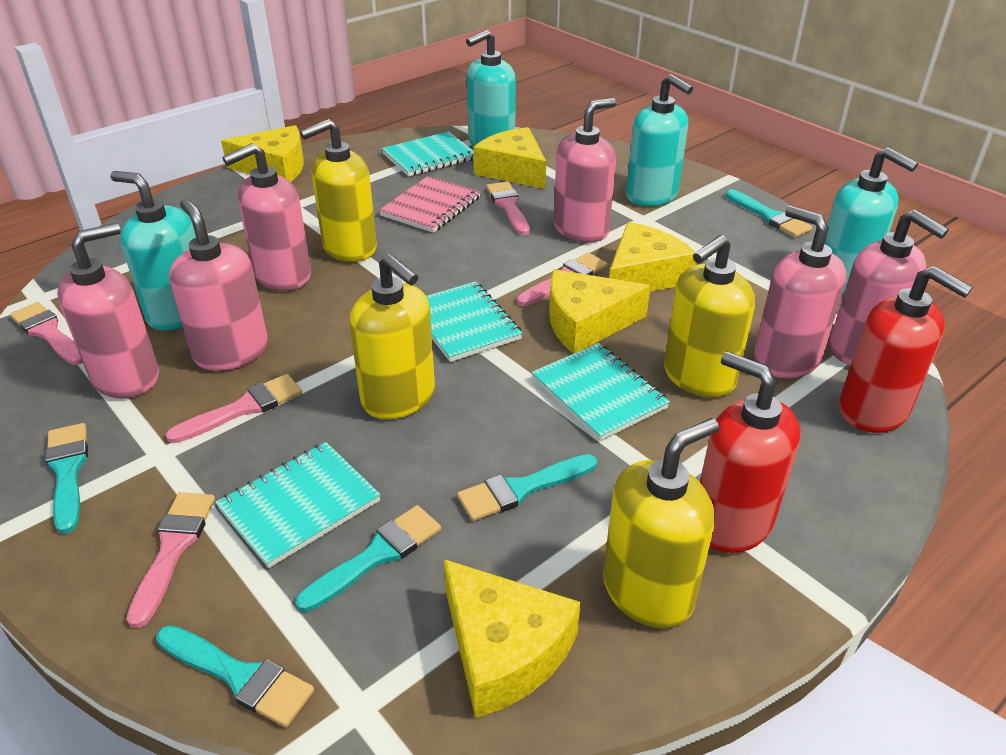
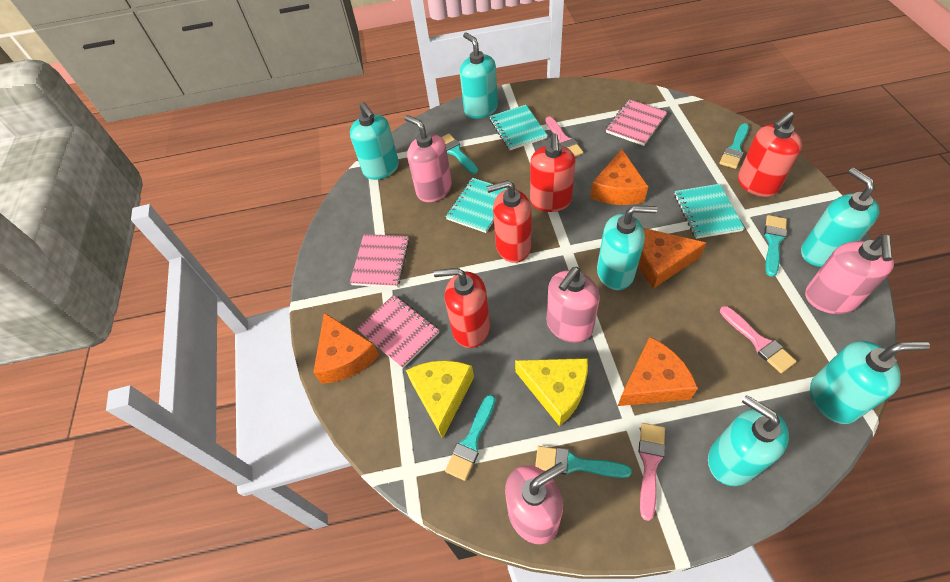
orange cheese: 0 -> 4
pink brush: 5 -> 3
pink notebook: 1 -> 3
pink soap dispenser: 6 -> 4
red soap dispenser: 2 -> 4
turquoise notebook: 4 -> 3
turquoise soap dispenser: 4 -> 6
yellow cheese: 5 -> 2
yellow soap dispenser: 4 -> 0

